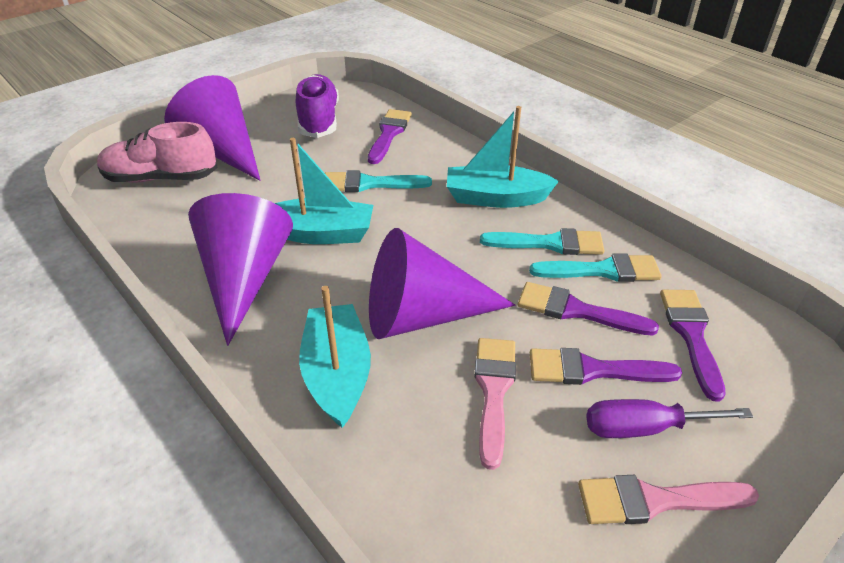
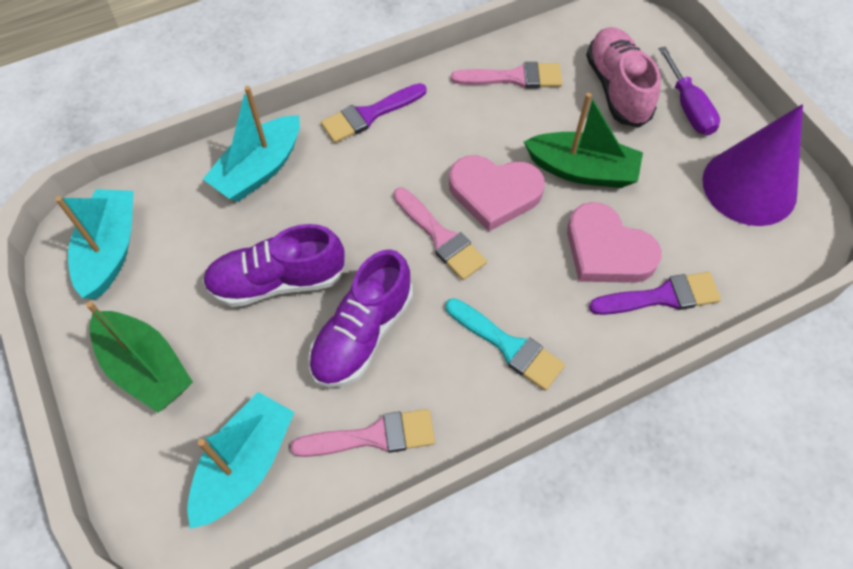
green boat: 0 -> 2
pink brush: 2 -> 3
pink heart: 0 -> 2
purple brush: 4 -> 2
purple cone: 3 -> 1
purple shoe: 1 -> 2
turquoise brush: 3 -> 1

